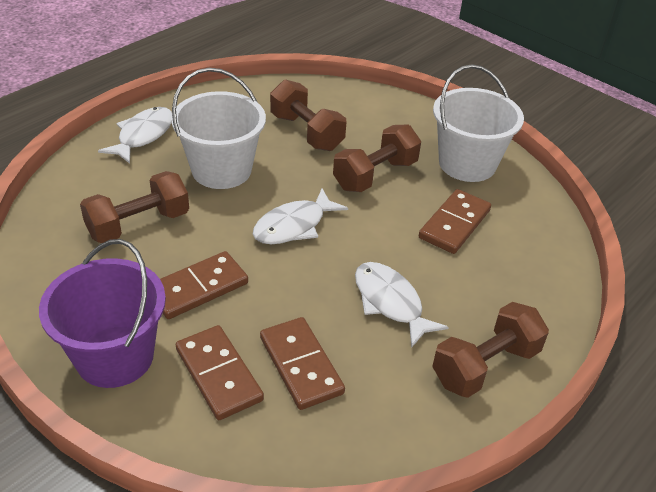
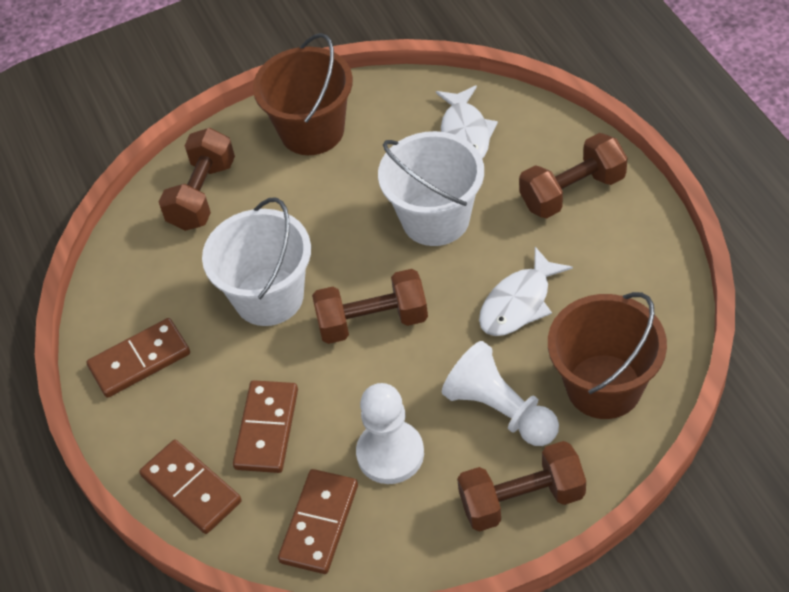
brown bucket: 0 -> 2
purple bucket: 1 -> 0
white fish: 3 -> 2
white pawn: 0 -> 2

